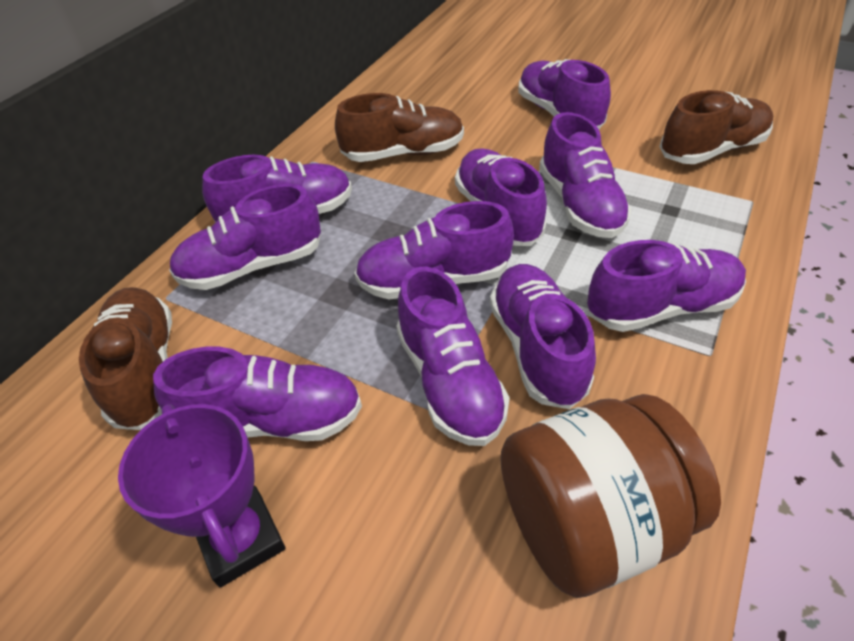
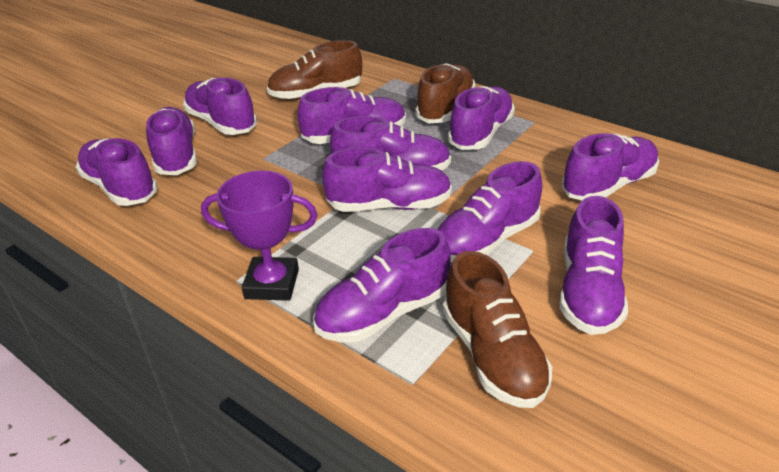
brown jar: 1 -> 0
purple shoe: 10 -> 11

